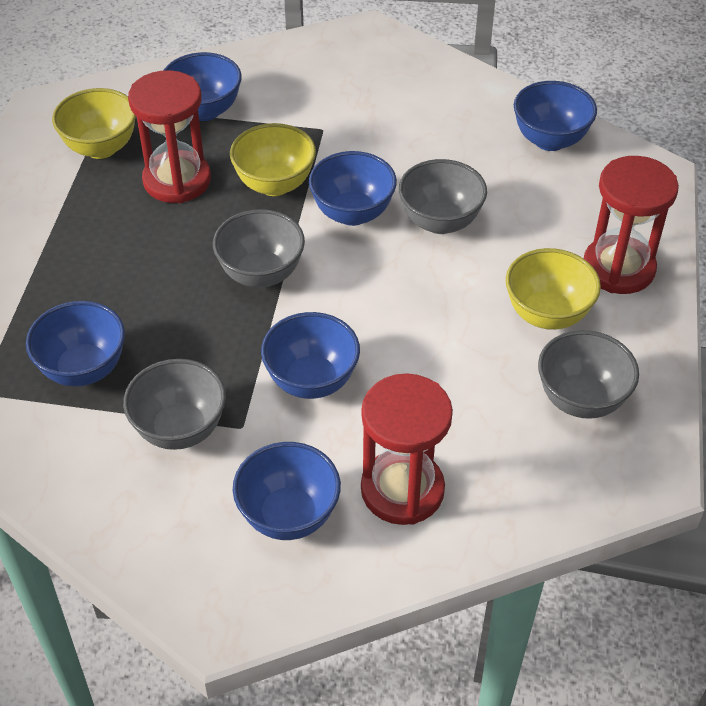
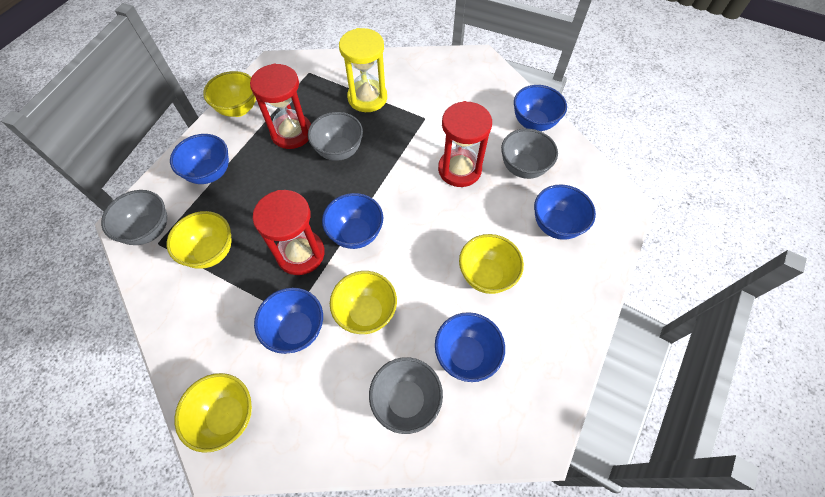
yellow bowl: 3 -> 5
yellow hourglass: 0 -> 1

